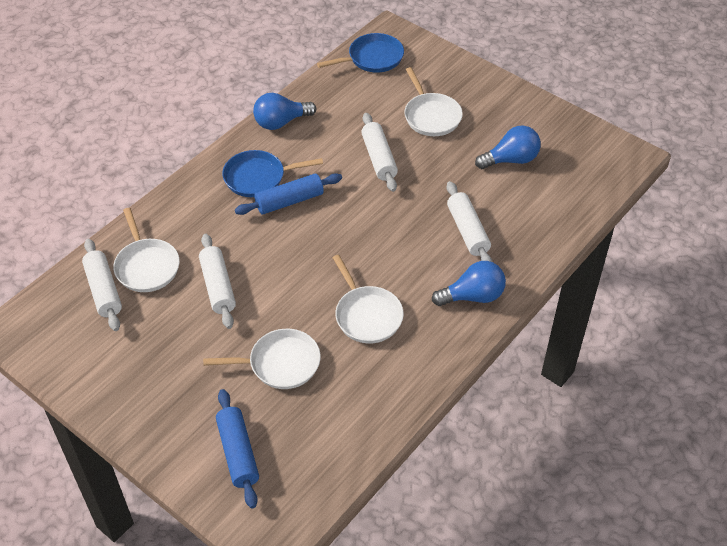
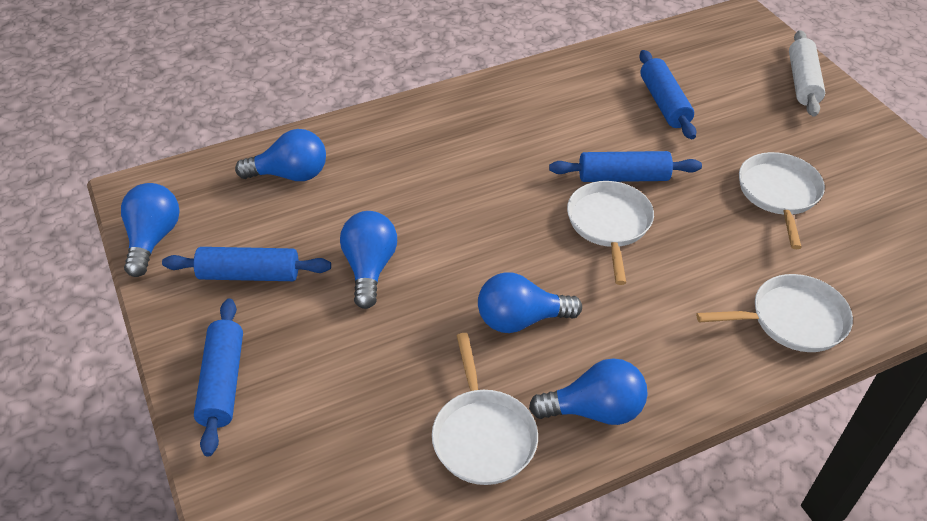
blue light bulb: 3 -> 5
blue pan: 2 -> 0
blue rolling pin: 2 -> 4
white rolling pin: 4 -> 1

